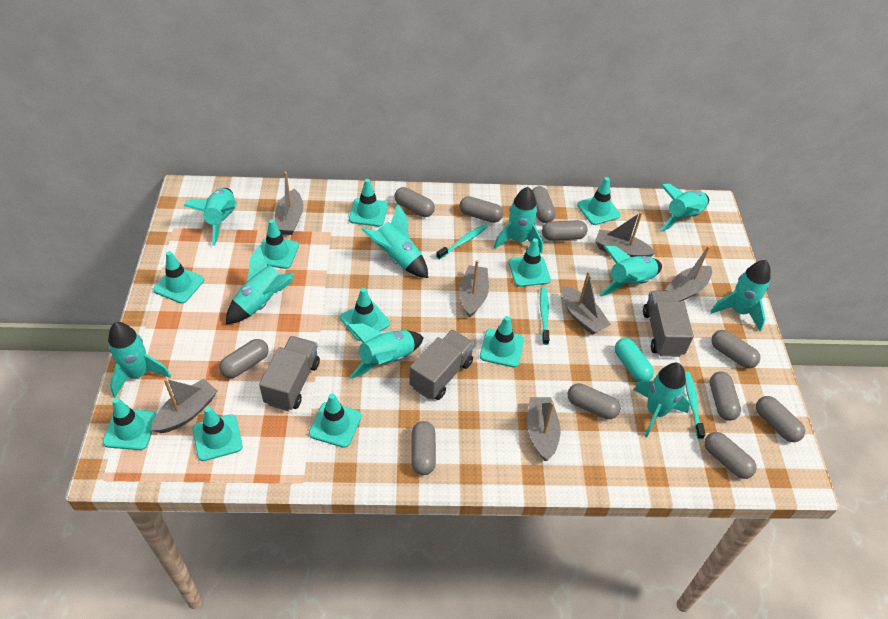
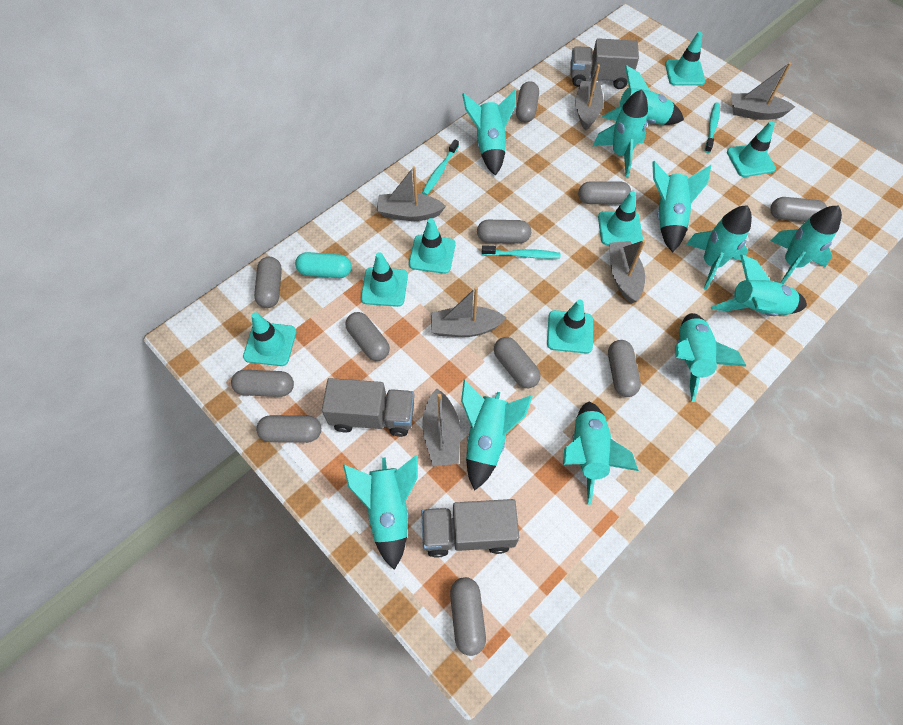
grey boat: 7 -> 6
turquoise rocket: 10 -> 11
turquoise traffic cone: 10 -> 7

